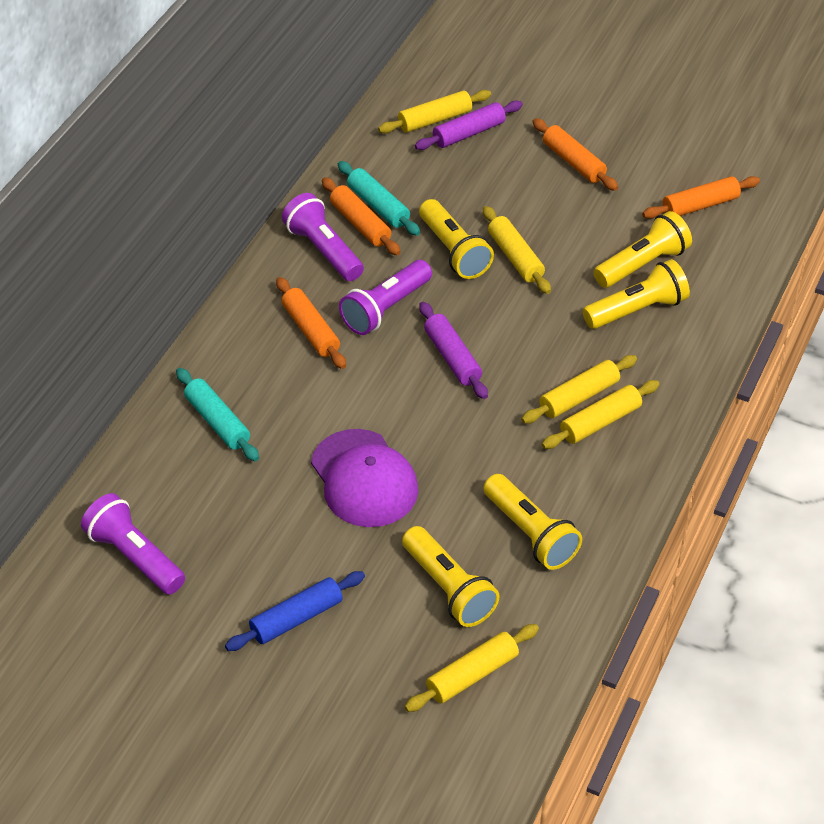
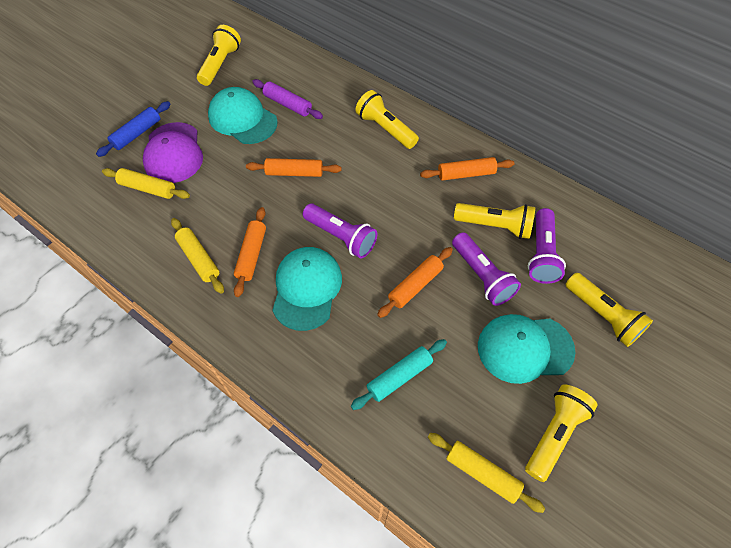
purple rolling pin: 2 -> 1
turquoise cap: 0 -> 3
turquoise rolling pin: 2 -> 1
yellow rolling pin: 5 -> 3

